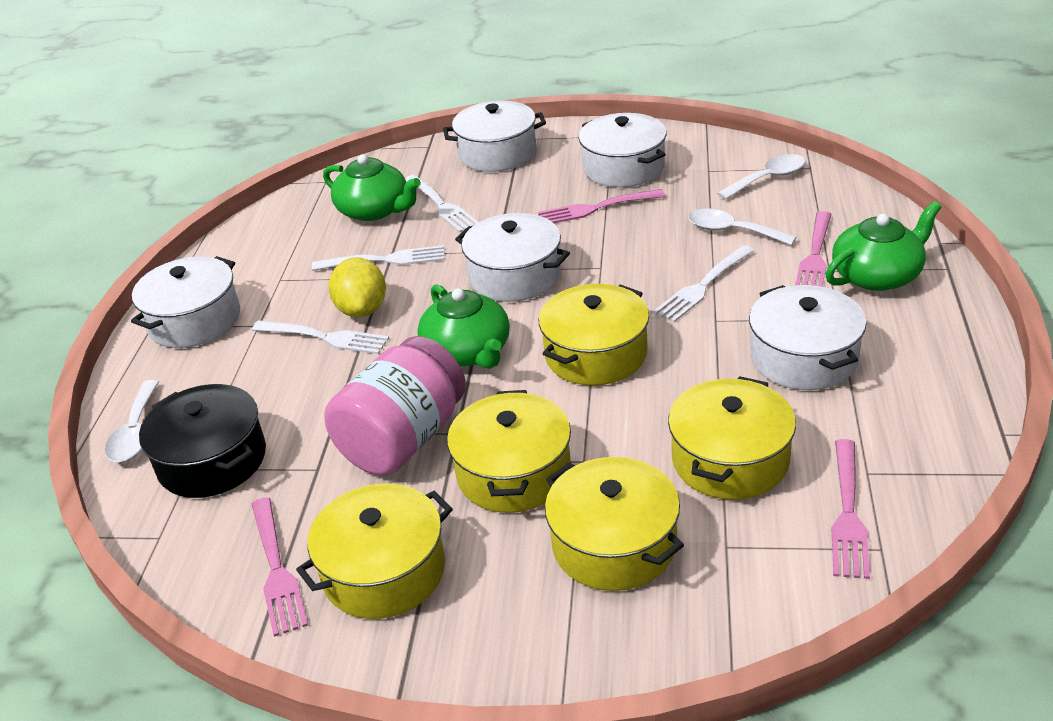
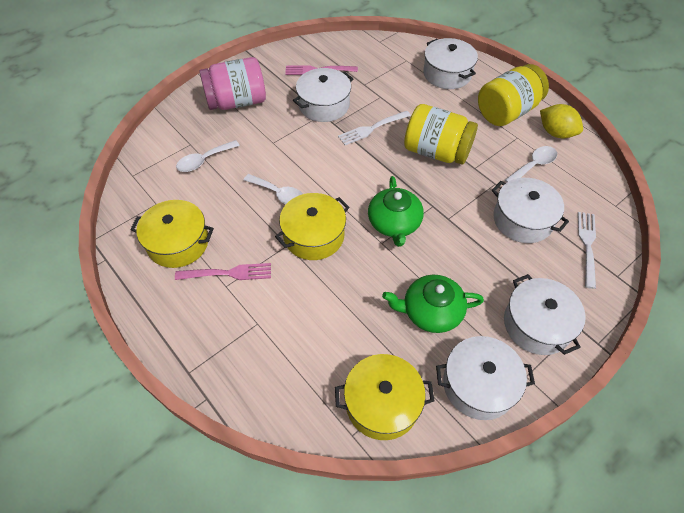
black pot: 1 -> 0
green teapot: 3 -> 2
pink fork: 4 -> 2
white fork: 4 -> 2
yellow jar: 0 -> 2
yellow pot: 5 -> 3

